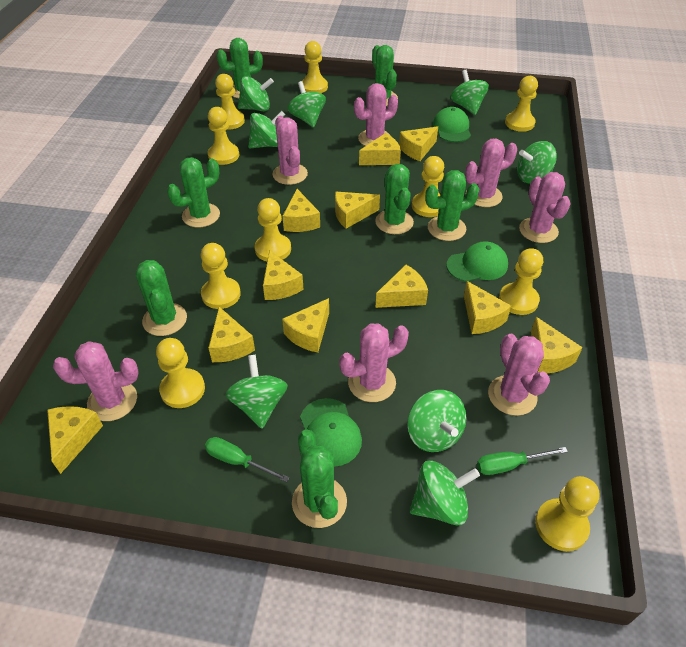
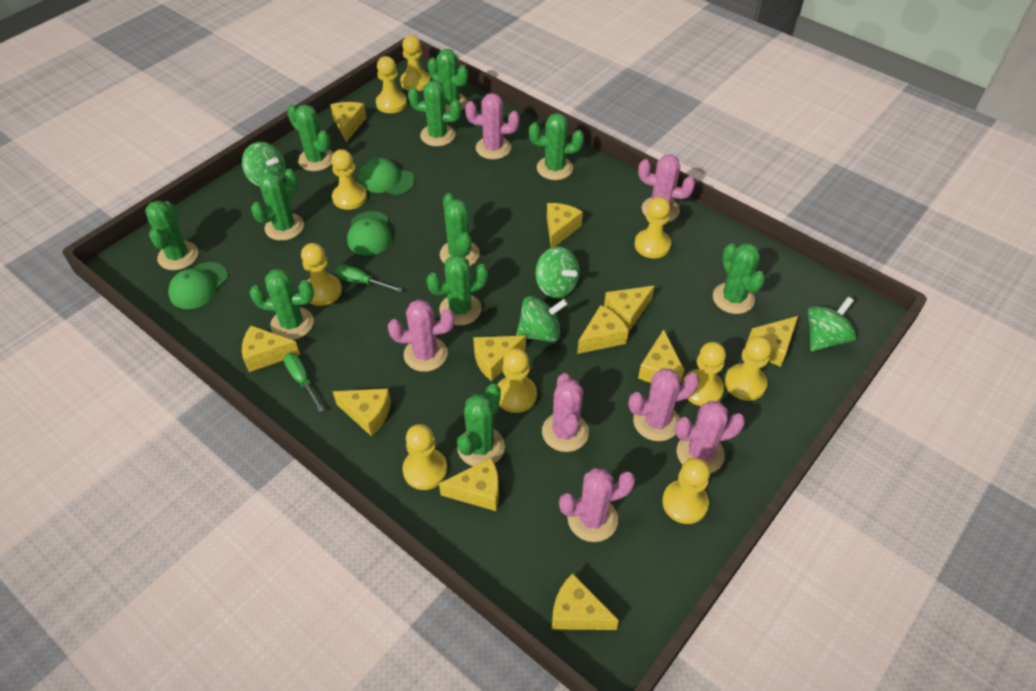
green cactus: 7 -> 11
green spinning top: 8 -> 4

